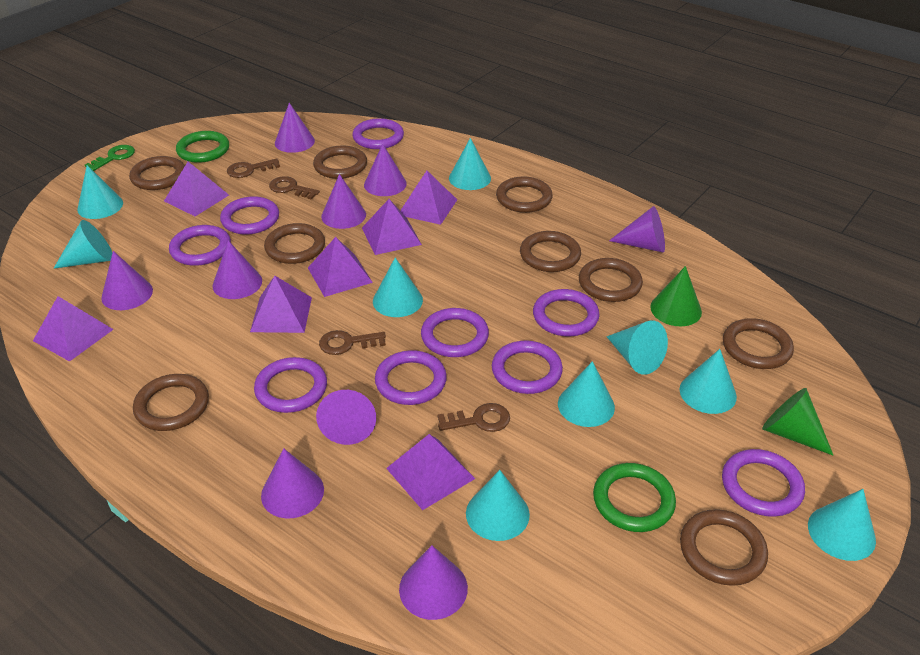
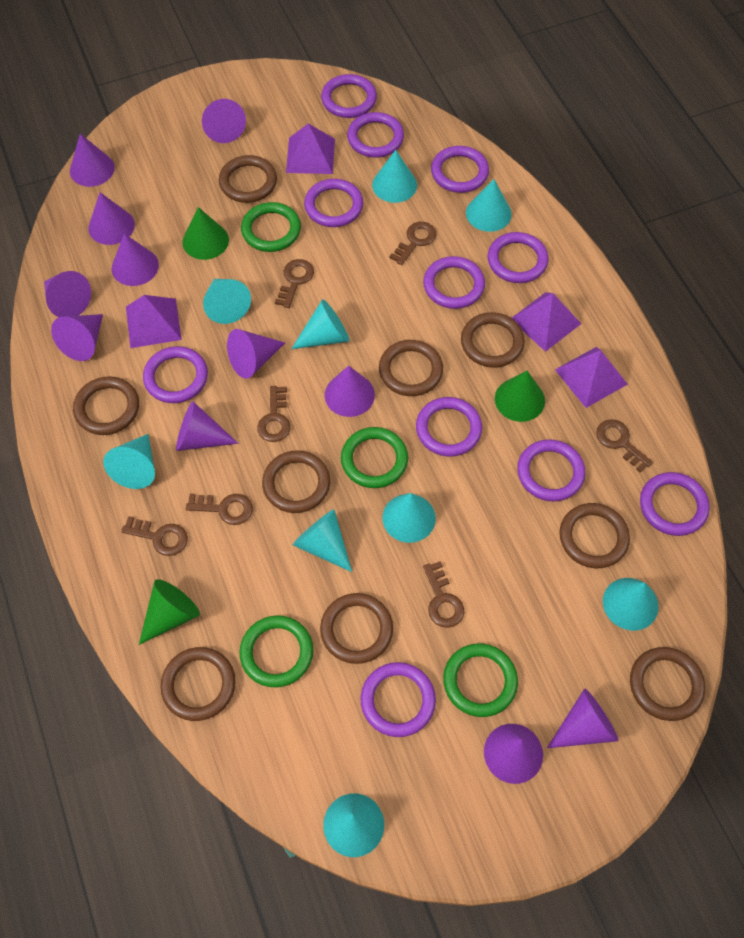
brown key: 4 -> 7
green cone: 2 -> 3
green key: 1 -> 0
green ring: 2 -> 4
purple cone: 9 -> 11
purple pyramid: 7 -> 4
purple ring: 9 -> 11

